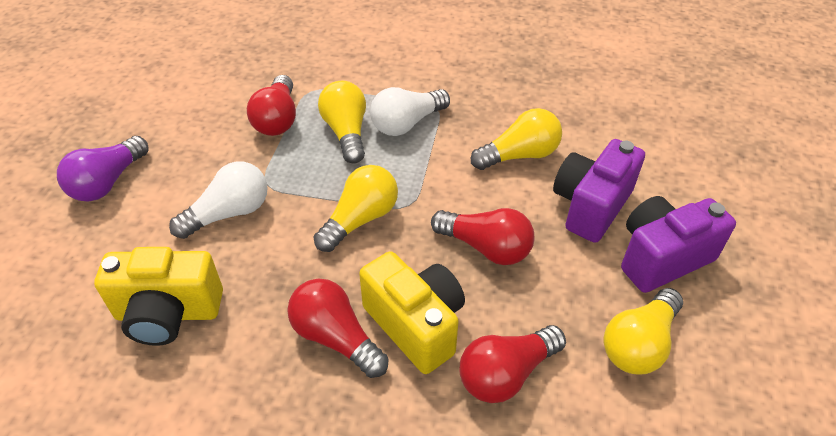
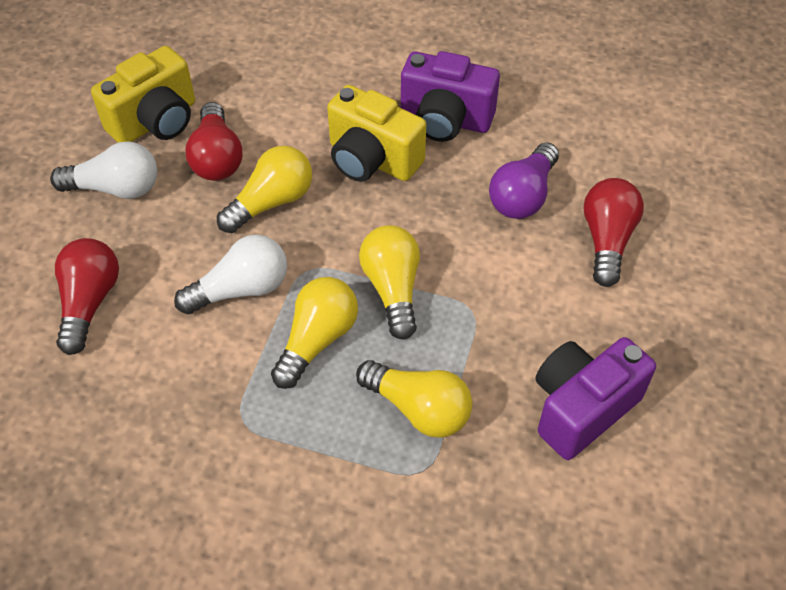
red light bulb: 4 -> 3

